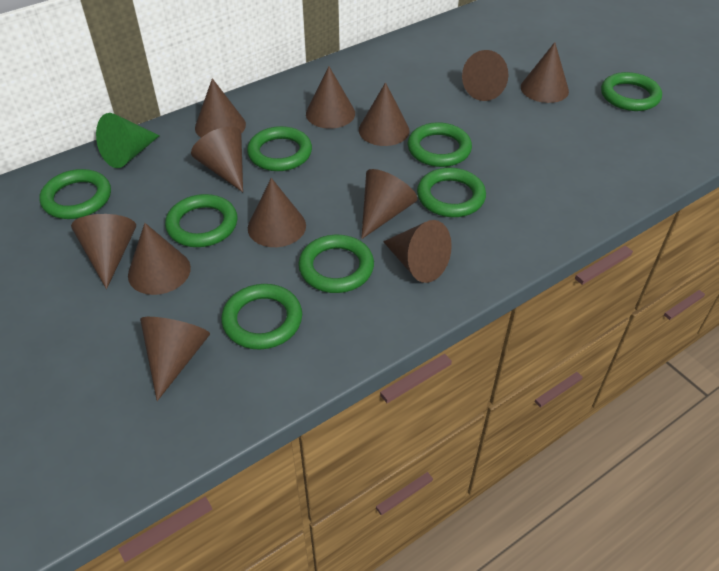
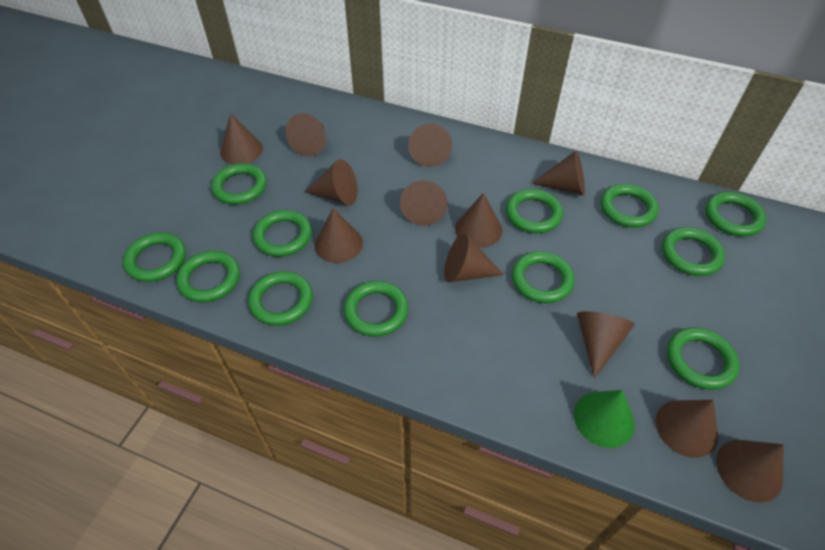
green ring: 8 -> 12

